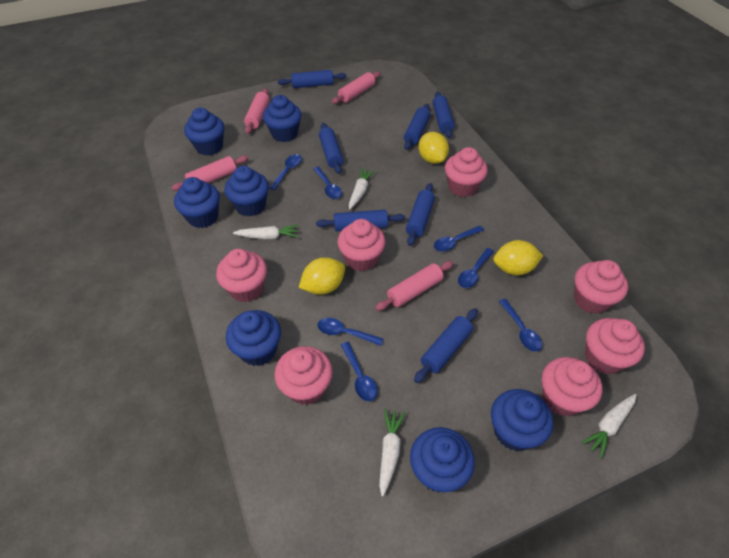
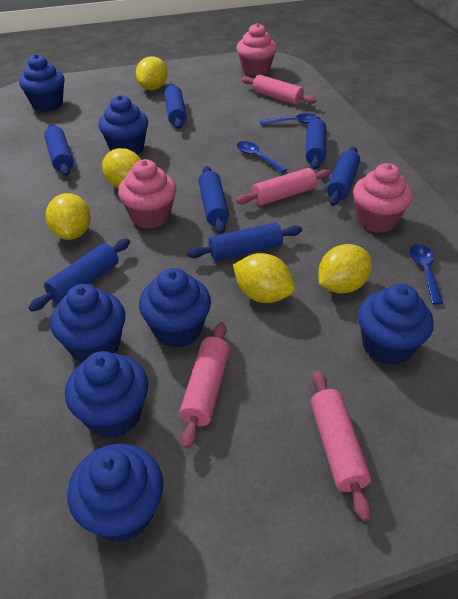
blue spoon: 7 -> 3
pink cupcake: 7 -> 3
white carrot: 4 -> 0
yellow lemon: 3 -> 5

